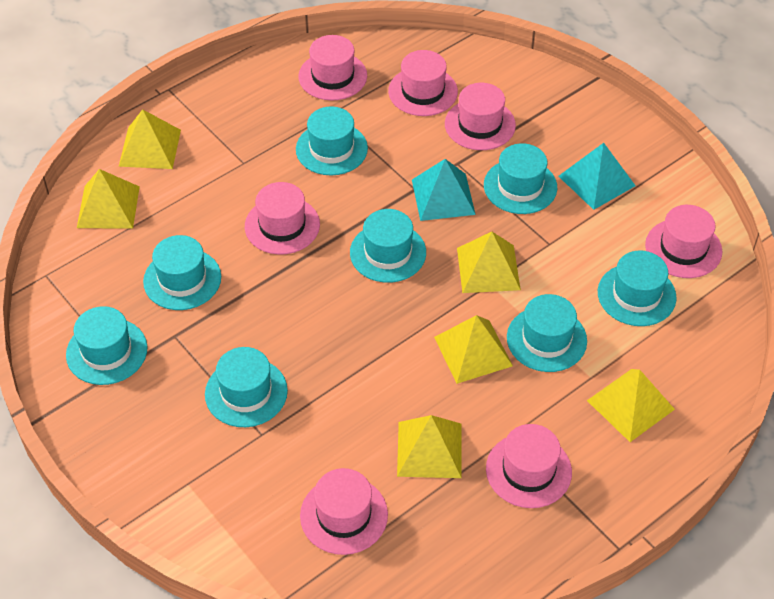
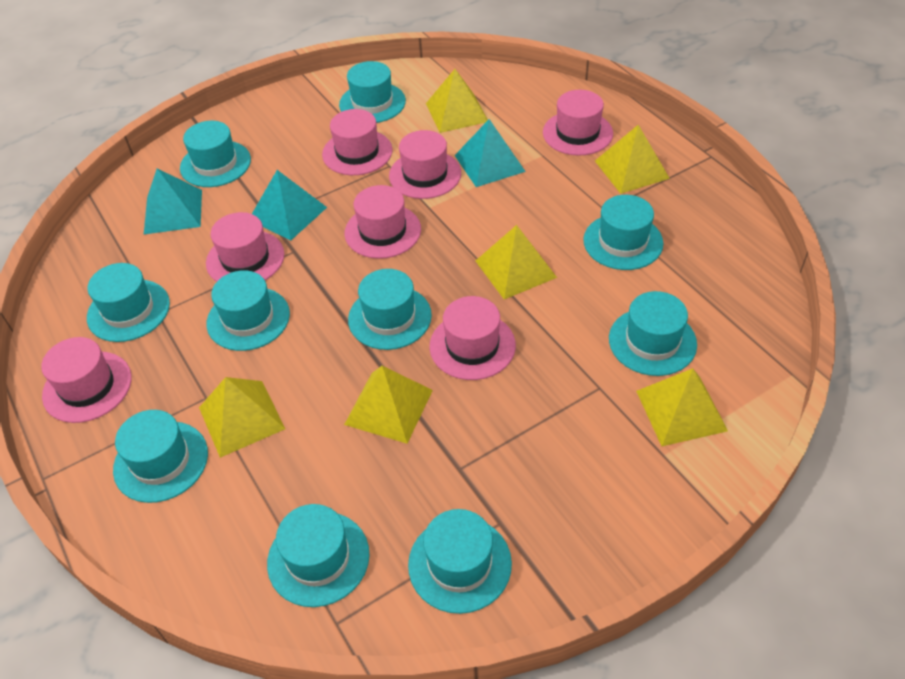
turquoise hat: 8 -> 10
turquoise pyramid: 2 -> 3

